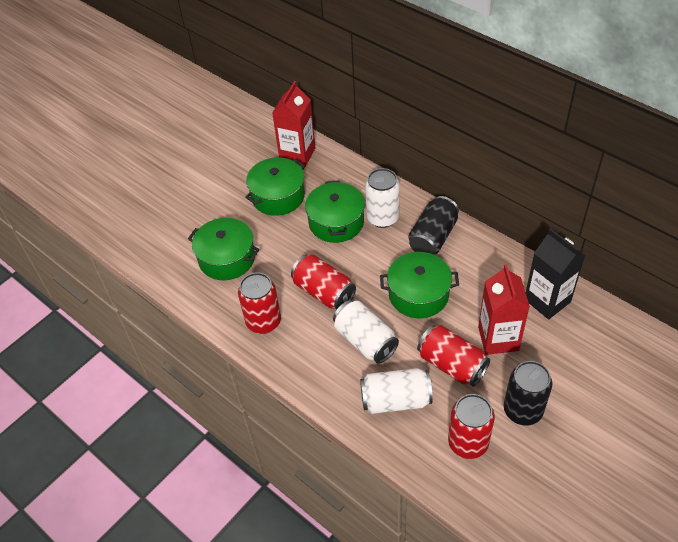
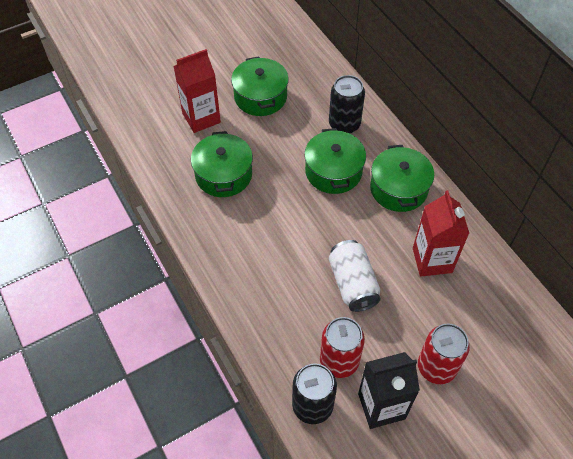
red can: 4 -> 2
white can: 3 -> 1

